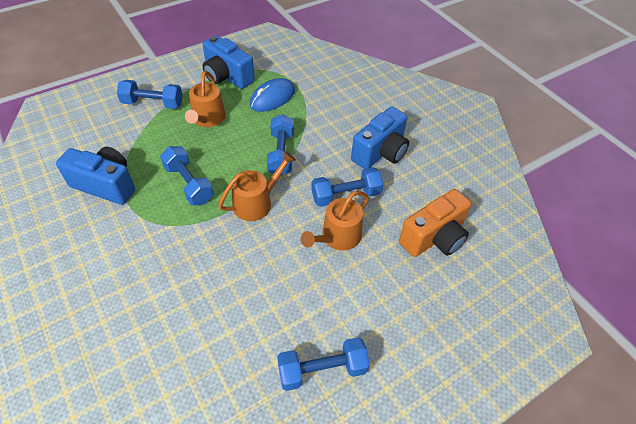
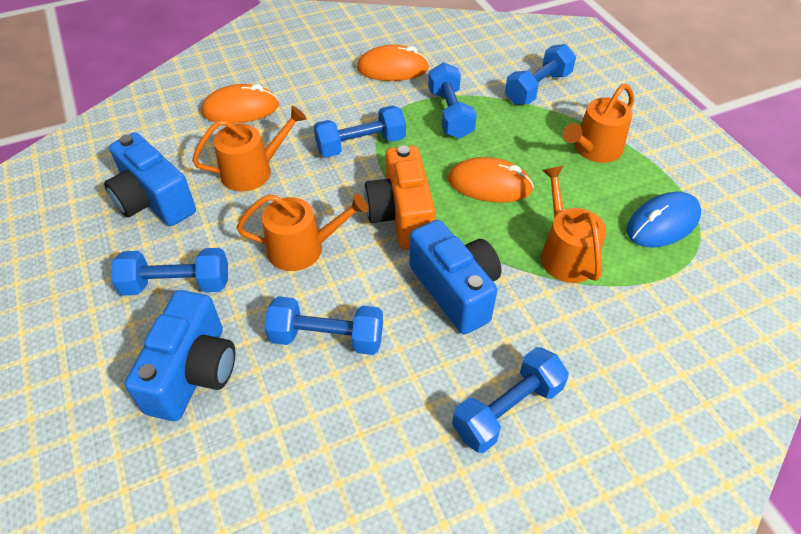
blue dumbbell: 5 -> 6
orange mouse: 0 -> 3
orange watering can: 3 -> 4

